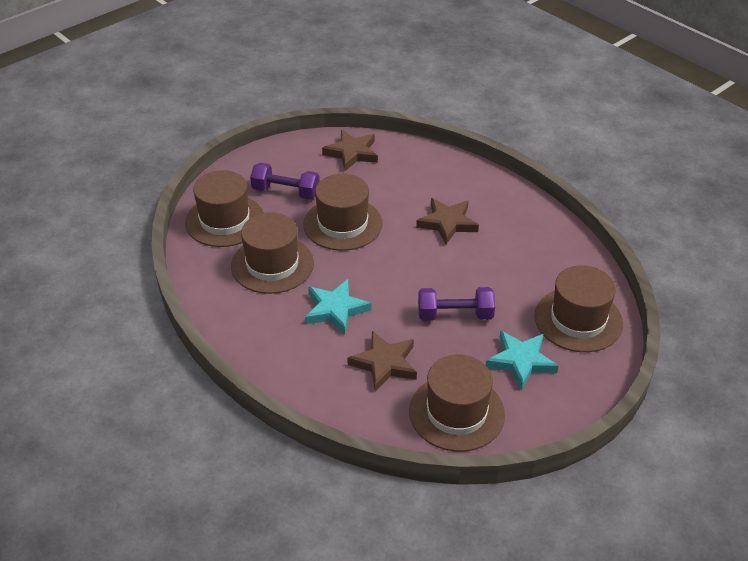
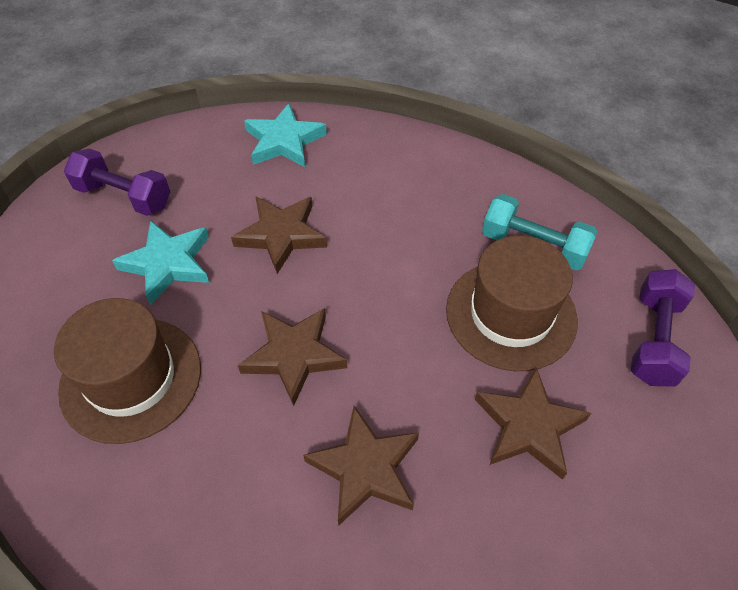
brown hat: 5 -> 2
brown star: 3 -> 4
turquoise dumbbell: 0 -> 1

